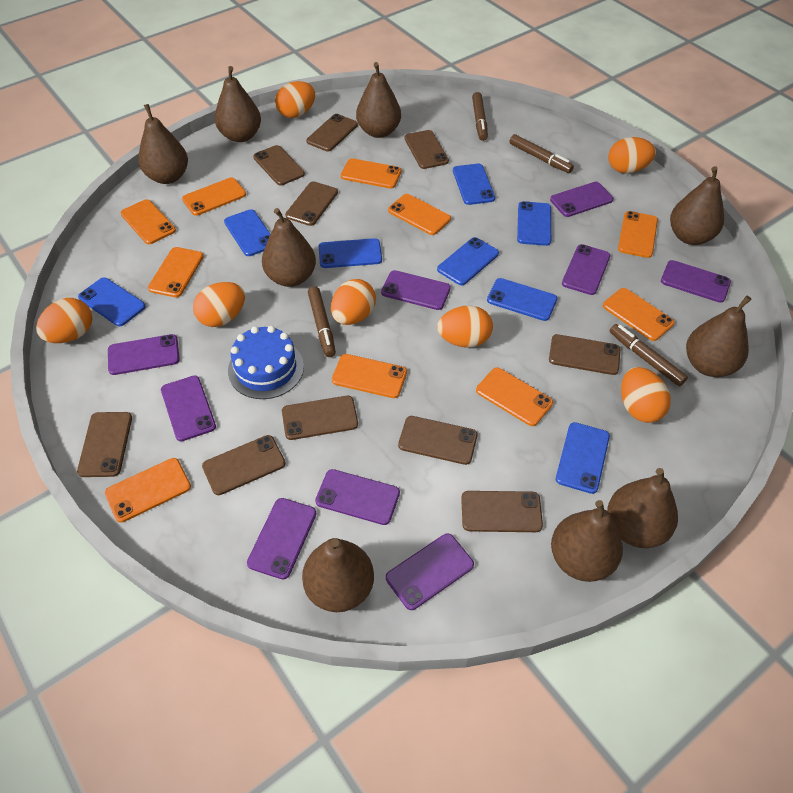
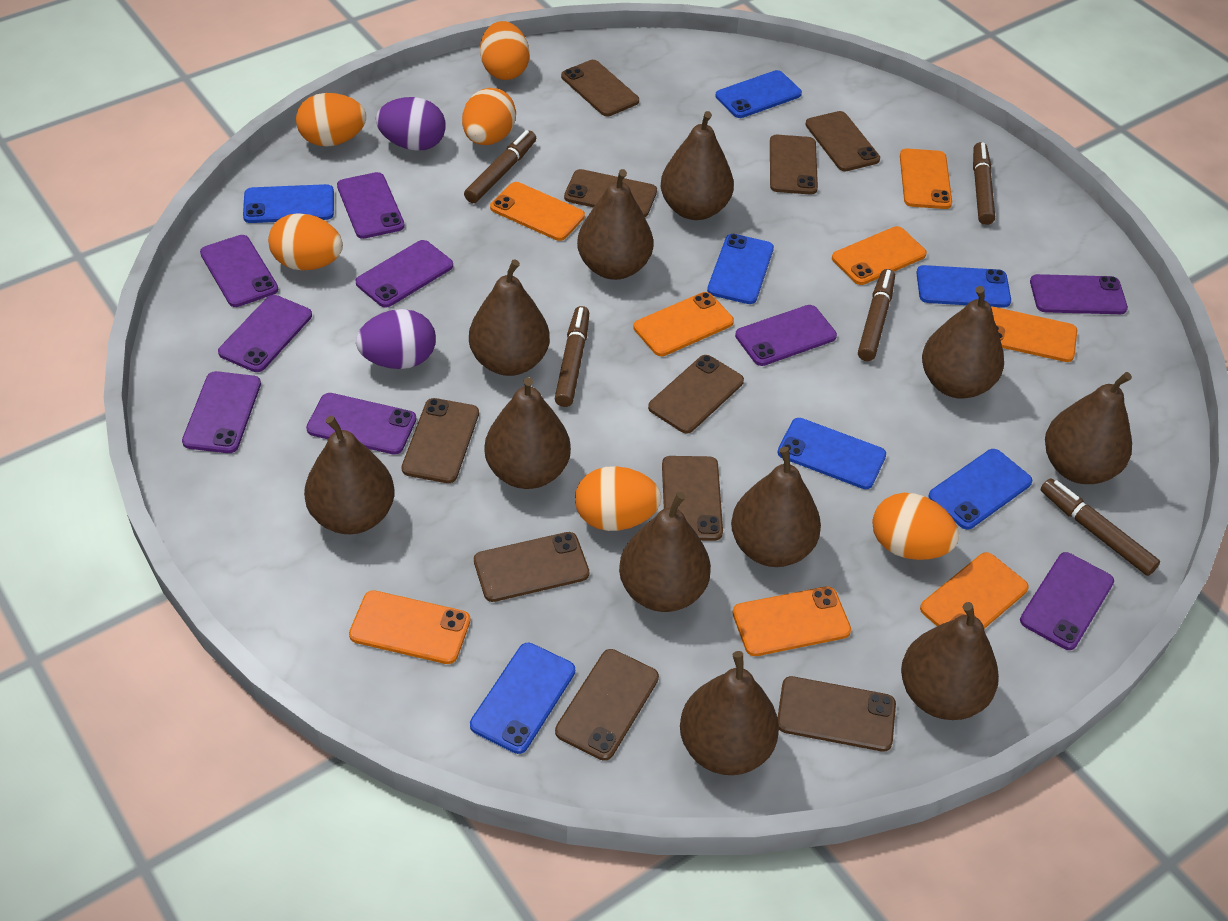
blue cake: 1 -> 0
blue phone: 8 -> 7
brown marker: 4 -> 5
brown pear: 9 -> 11
orange egg: 7 -> 6
orange phone: 10 -> 8
purple egg: 0 -> 2

